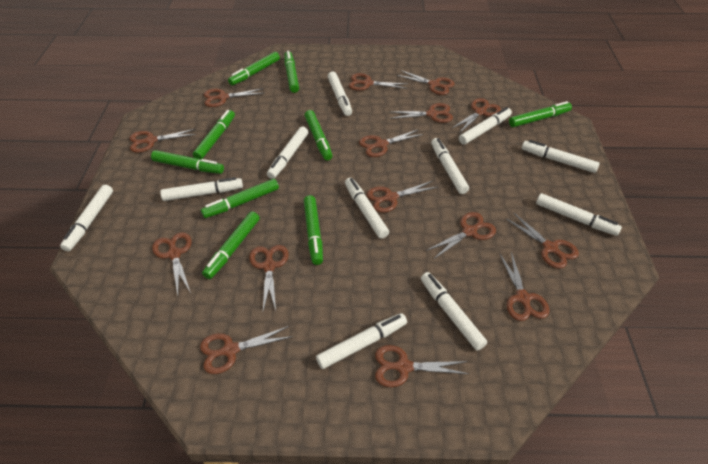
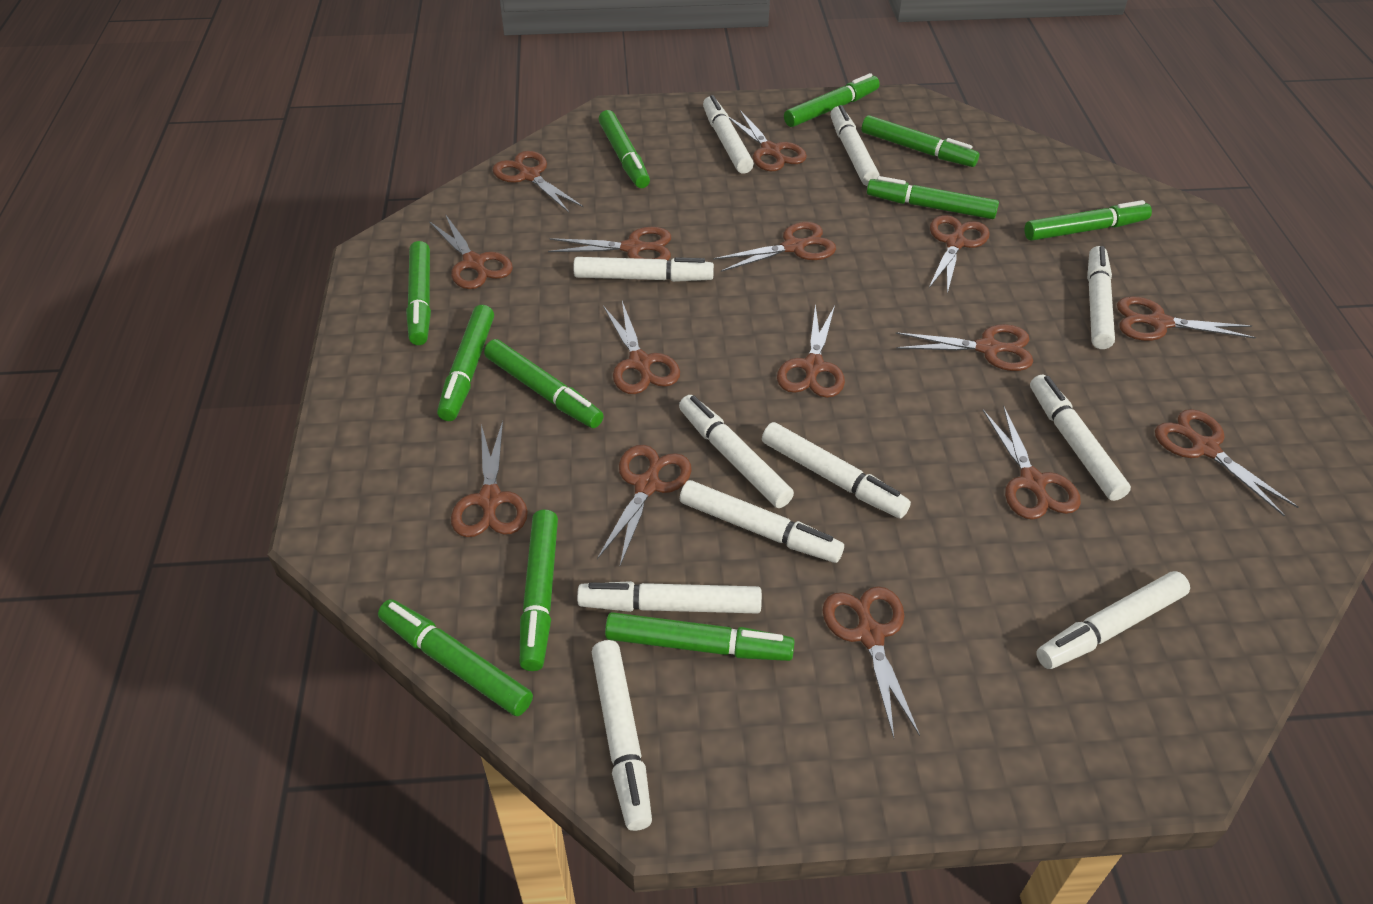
green marker: 9 -> 11

